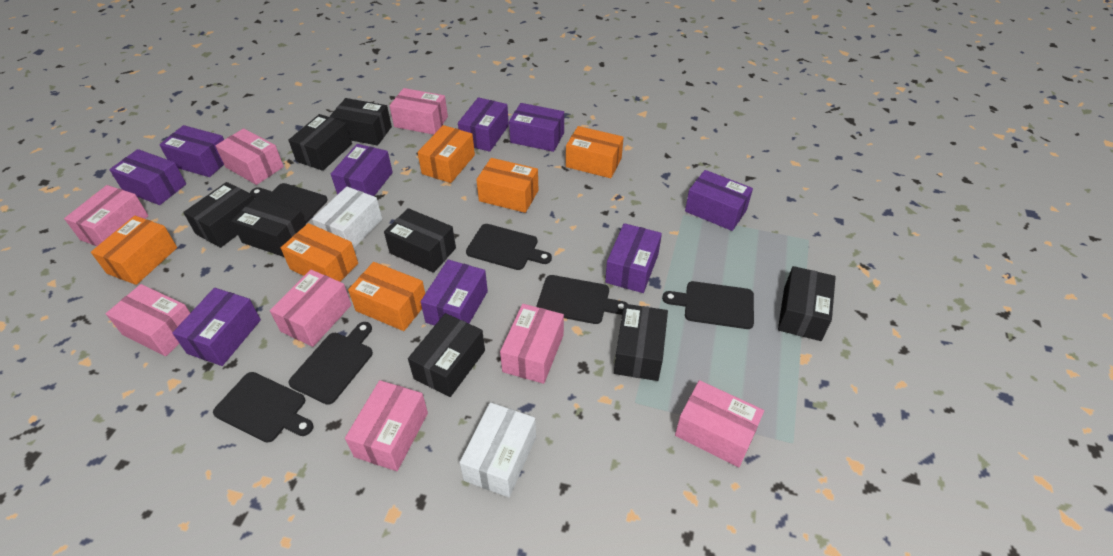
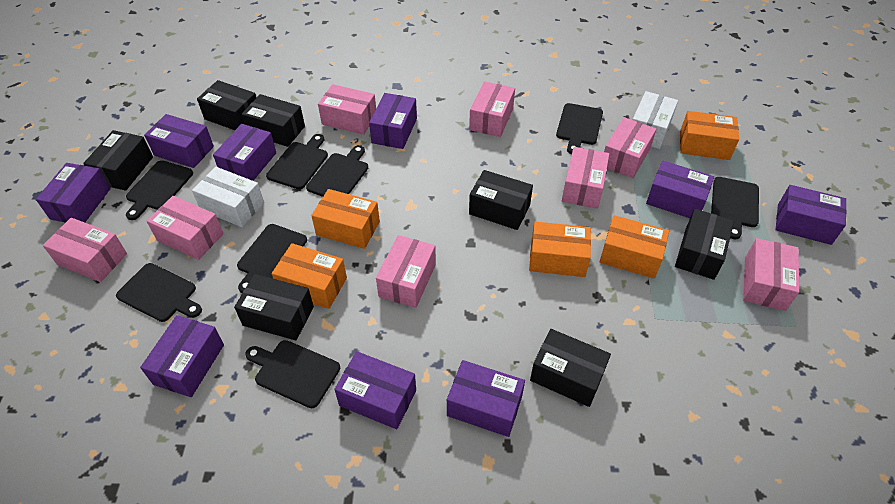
black box: 8 -> 7
black cutting board: 6 -> 8
orange box: 6 -> 5

